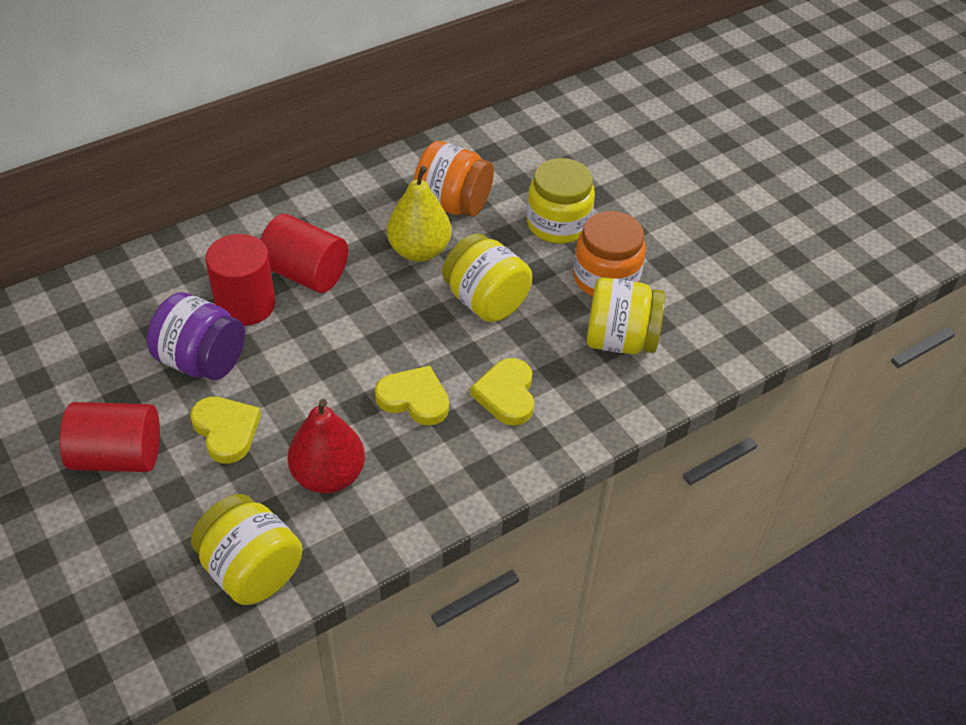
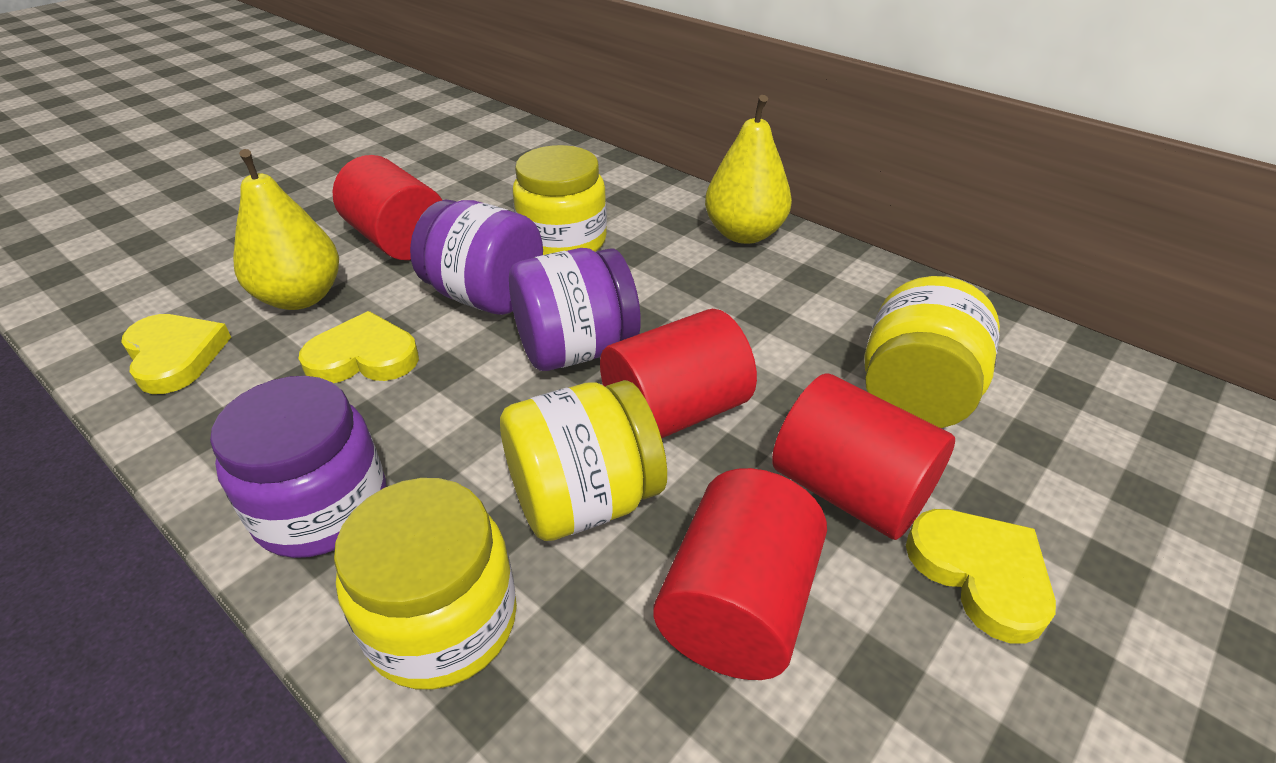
orange jar: 2 -> 0
purple jar: 1 -> 3
red cylinder: 3 -> 4
red pear: 1 -> 0
yellow pear: 1 -> 2

